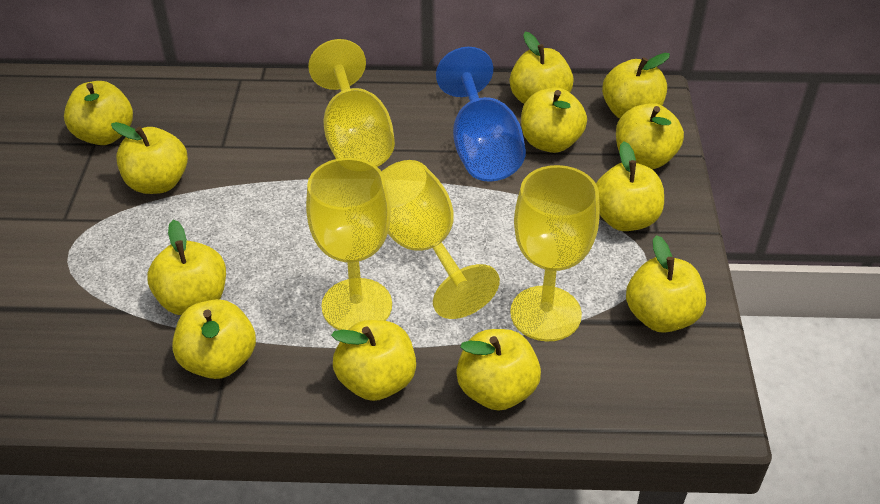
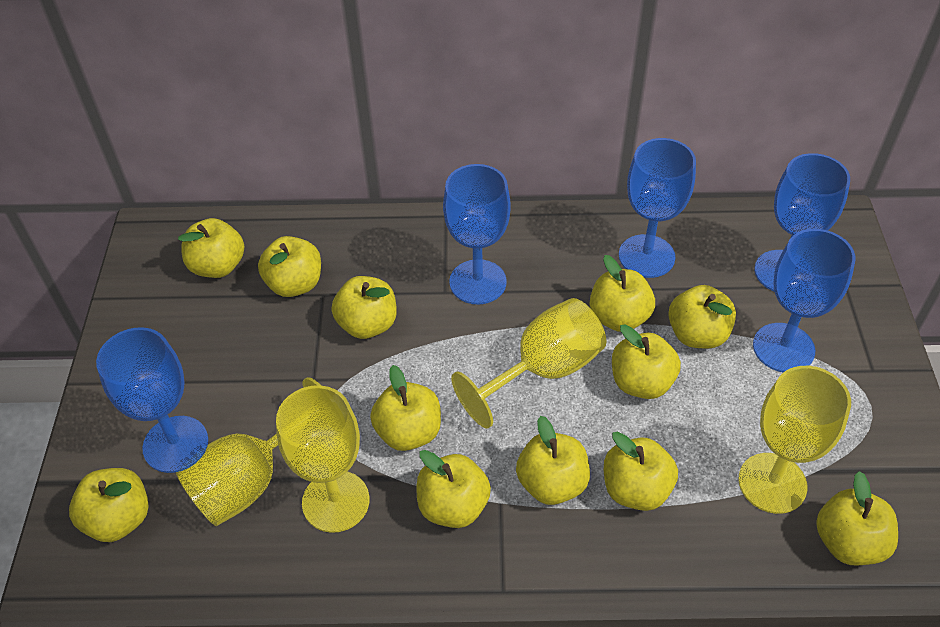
blue goblet: 1 -> 5

